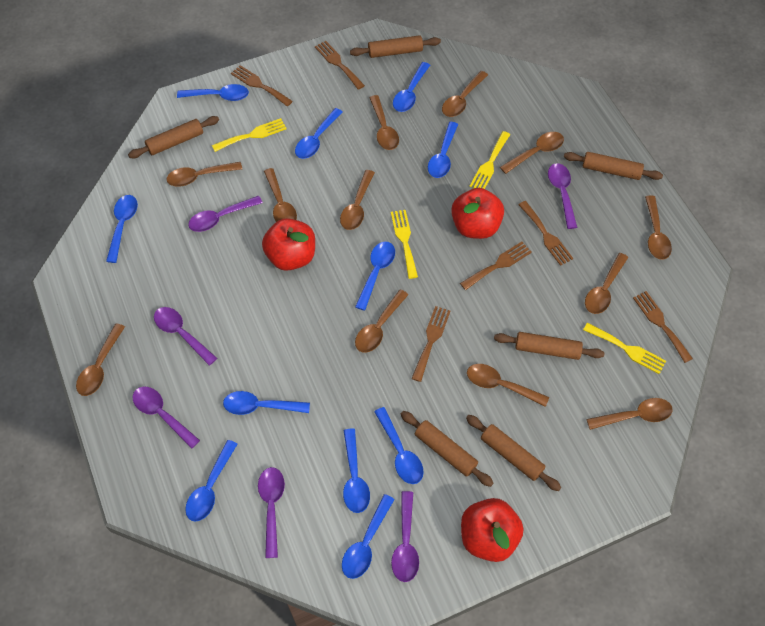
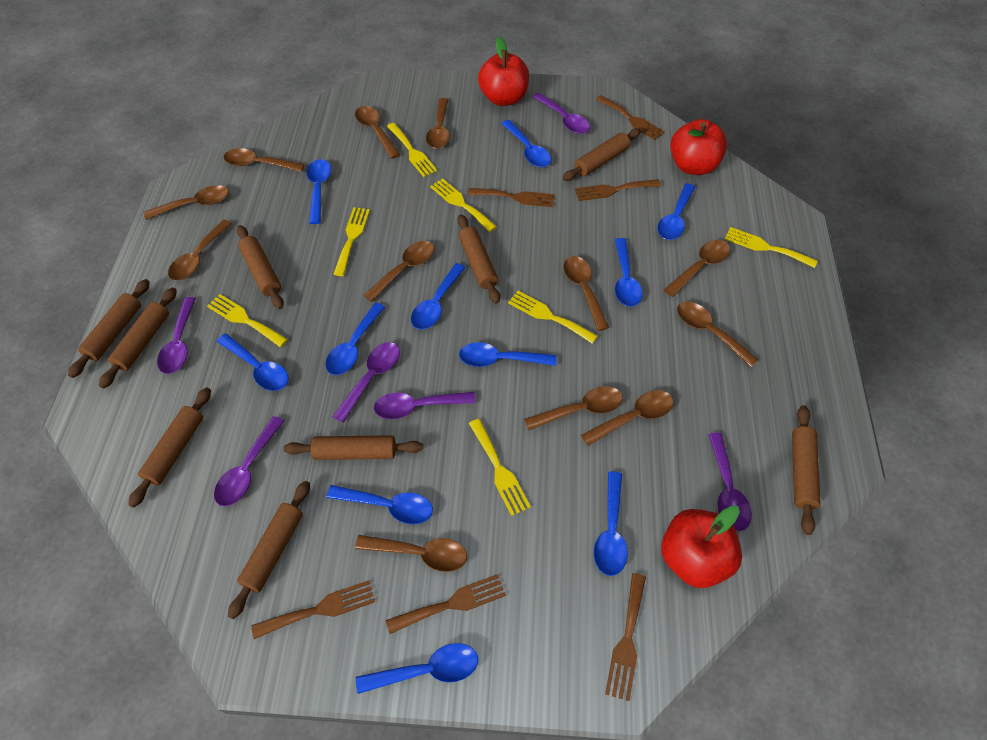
brown rolling pin: 6 -> 9
yellow fork: 4 -> 7

